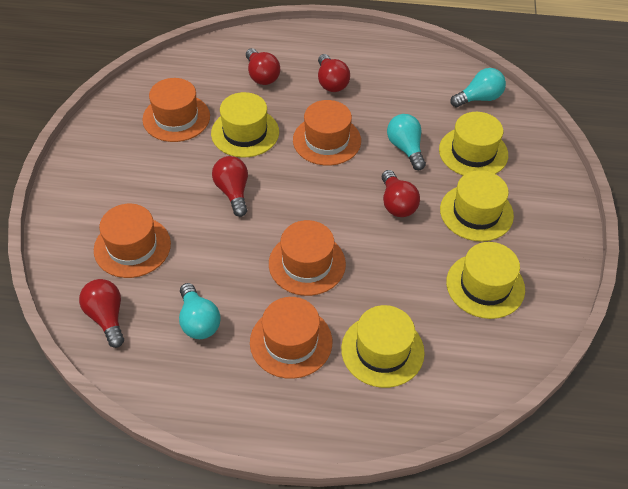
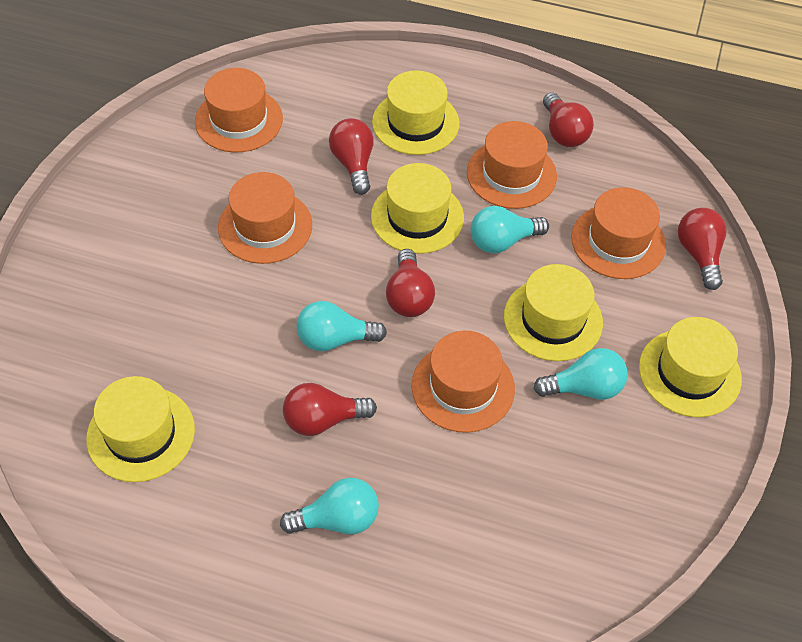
turquoise light bulb: 3 -> 4

